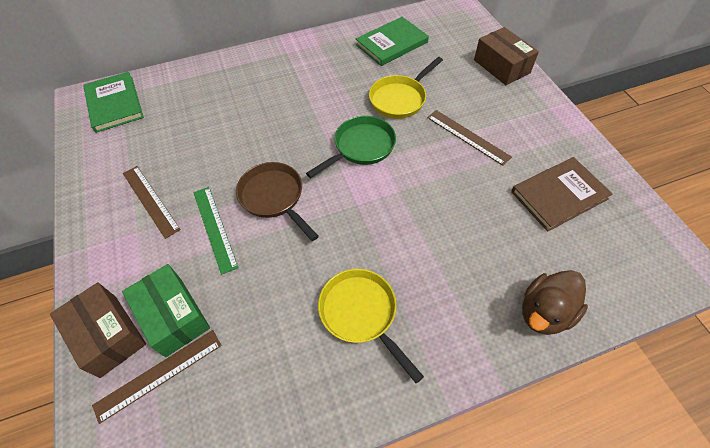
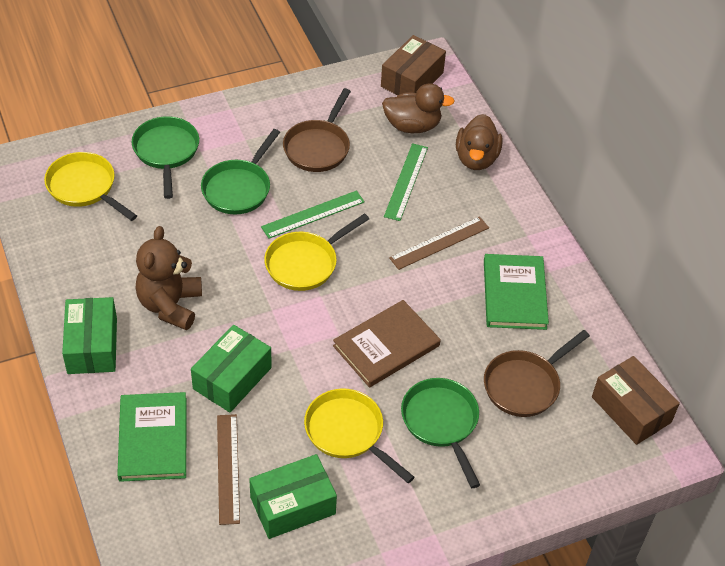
brown duck: 1 -> 2
brown pan: 1 -> 2
brown ruler: 3 -> 2
brown teddy bear: 0 -> 1
green box: 1 -> 3
green pan: 1 -> 3
green ruler: 1 -> 2
yellow pan: 2 -> 3

